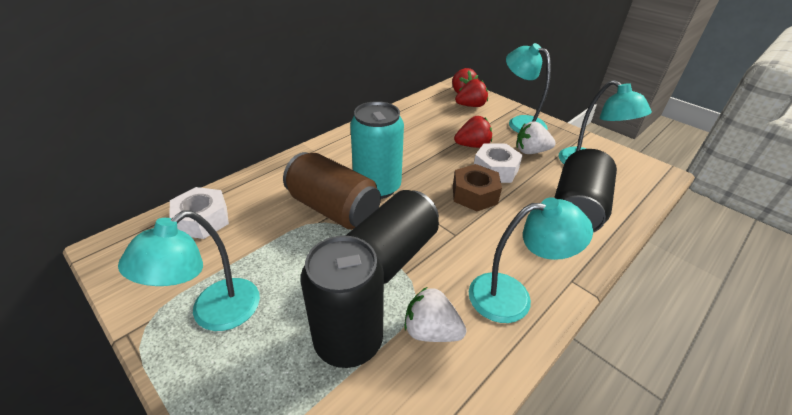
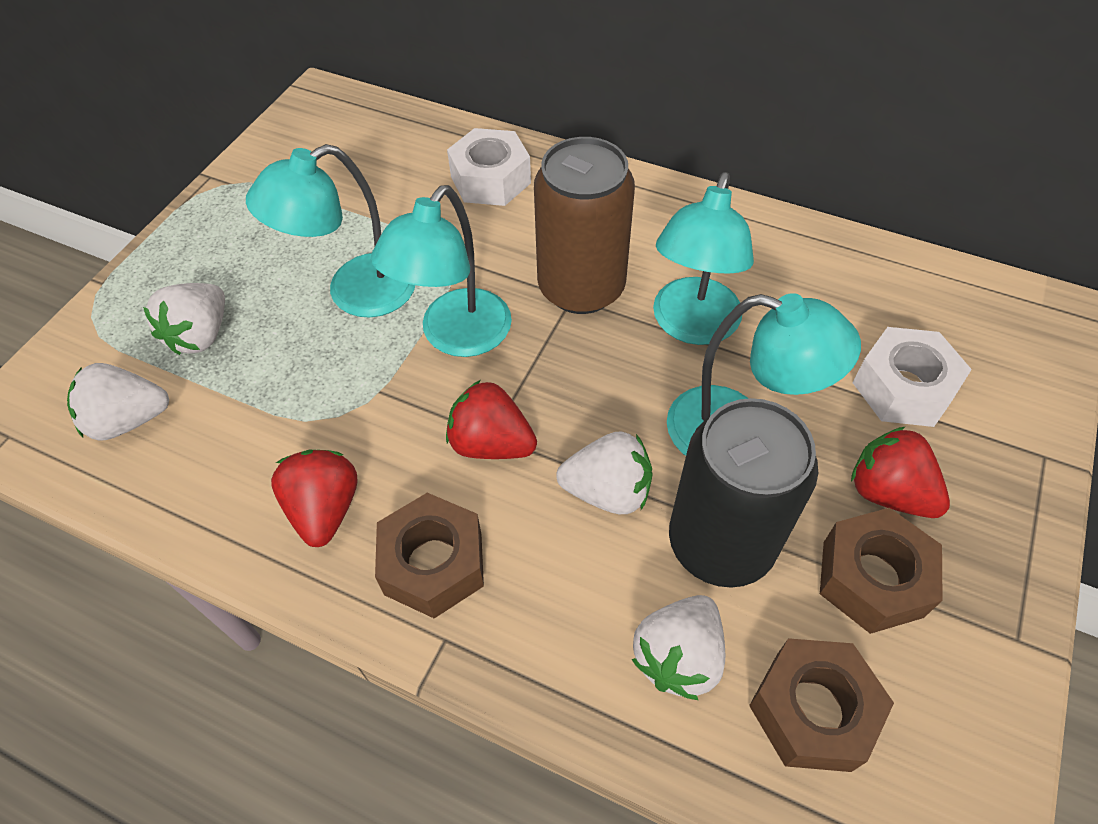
black can: 3 -> 1
brown nut: 1 -> 3
turquoise can: 1 -> 0
white strawberry: 2 -> 4

